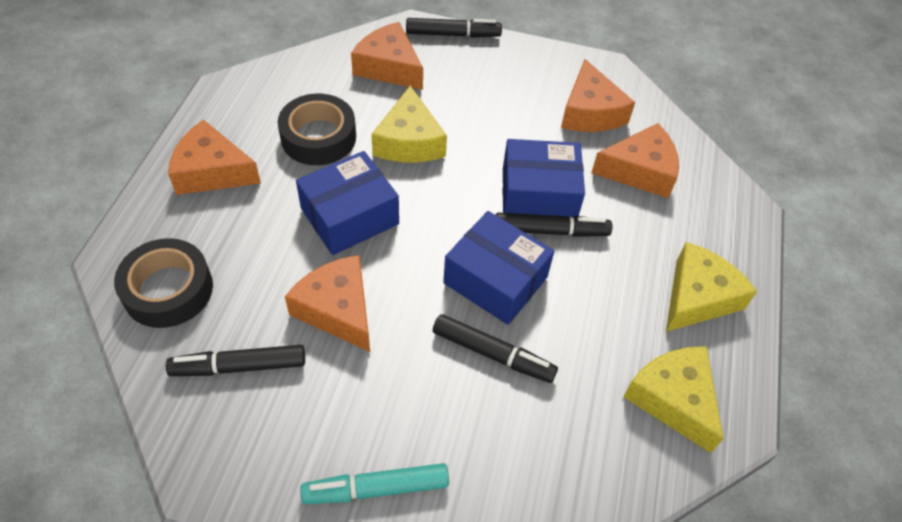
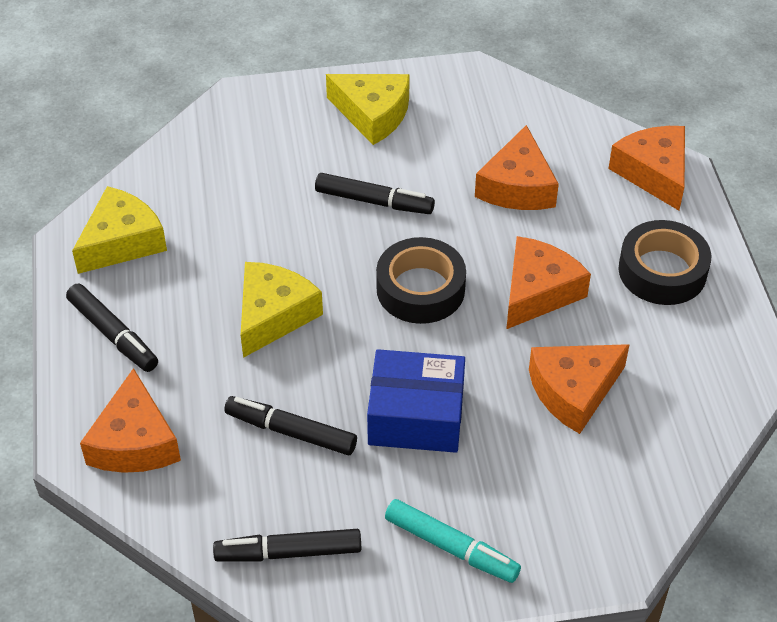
blue box: 3 -> 1

